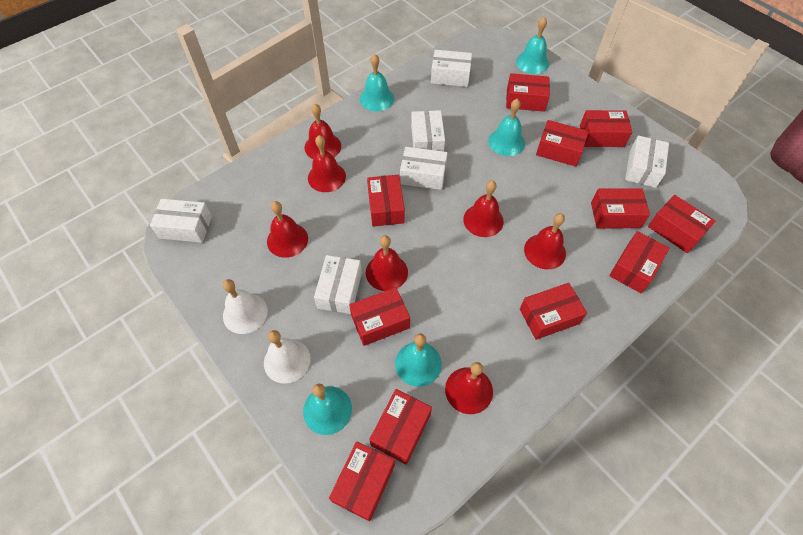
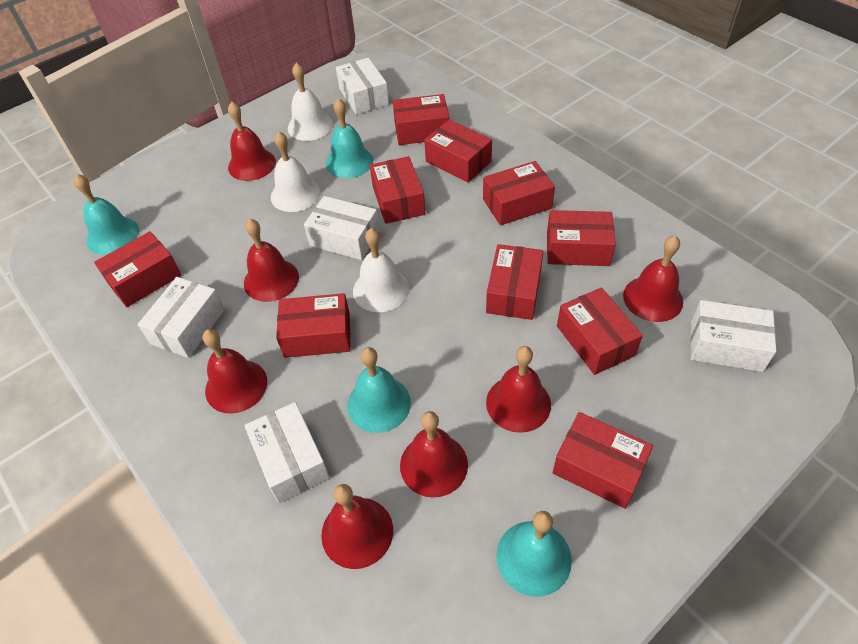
red box: 11 -> 10
turquoise bell: 5 -> 4
white bell: 2 -> 3
white box: 6 -> 5

